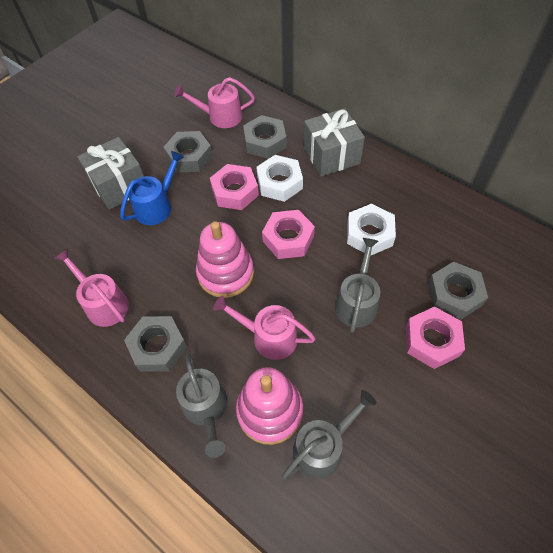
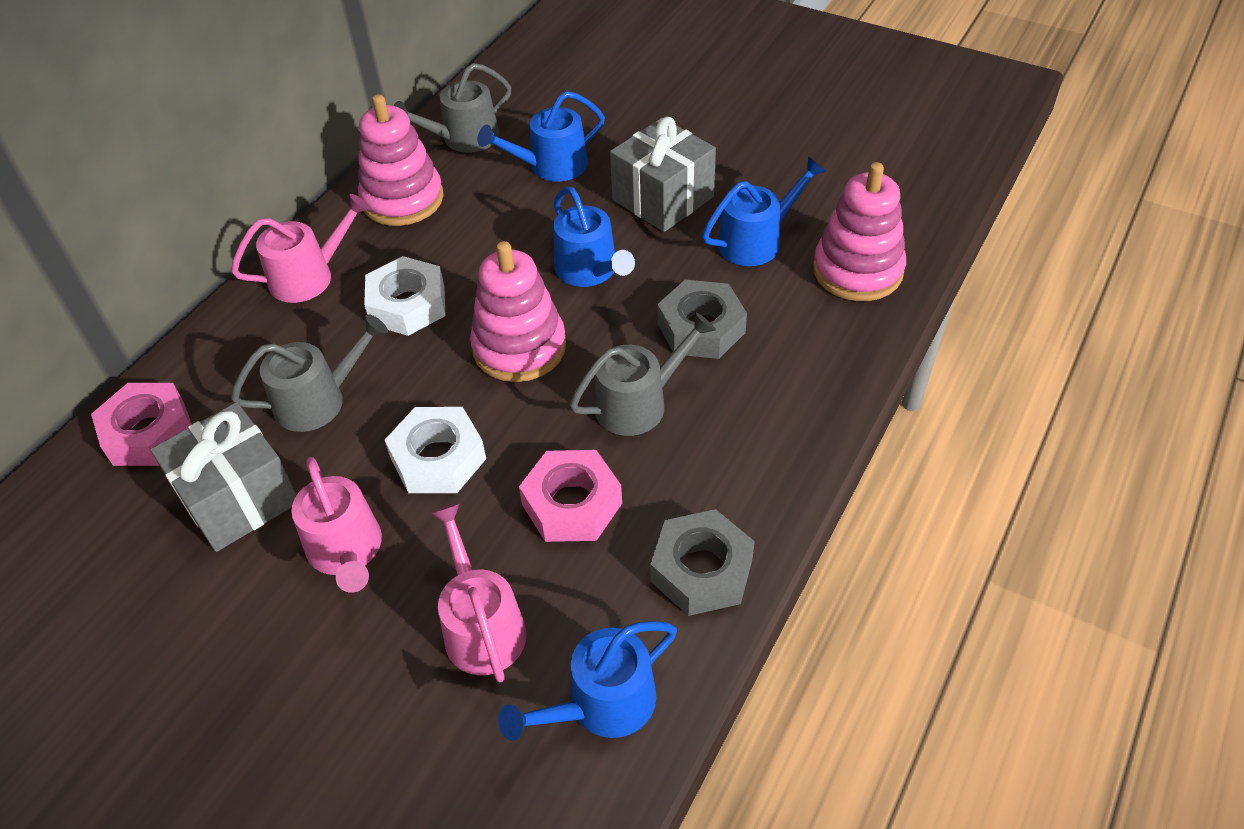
blue watering can: 1 -> 4
grey nut: 4 -> 2
pink nut: 3 -> 2
pink stacking toy: 2 -> 3

